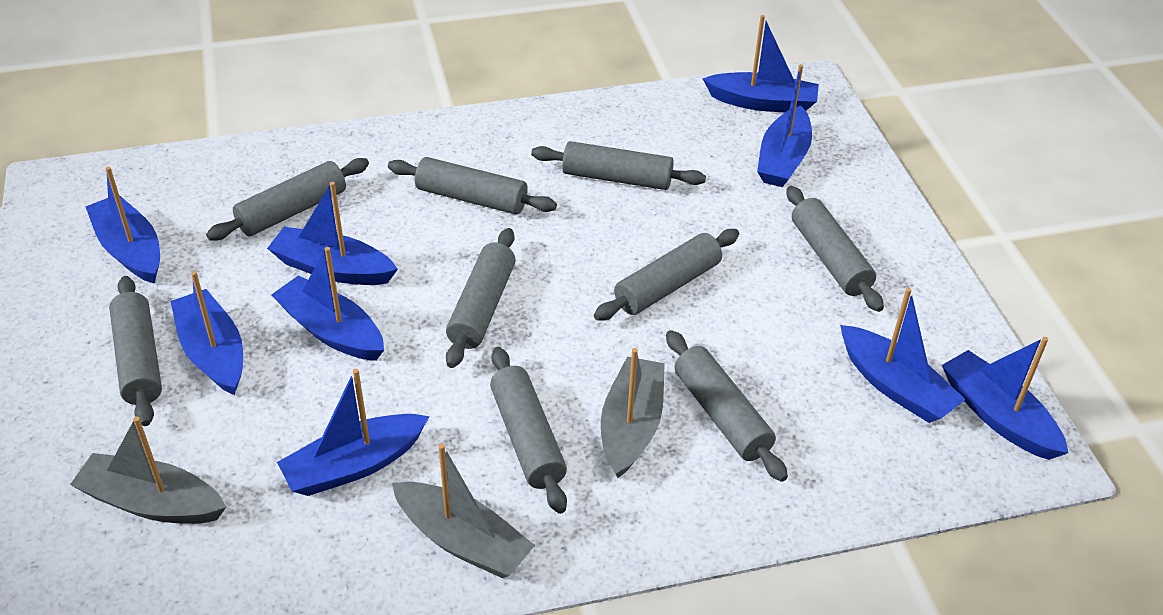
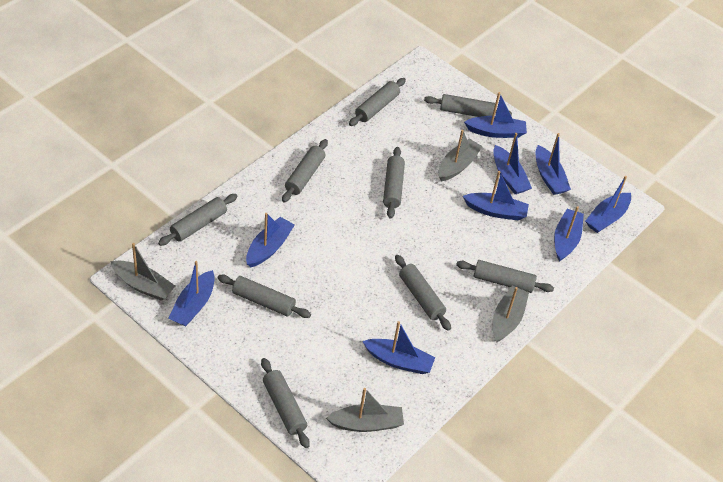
grey boat: 3 -> 4

